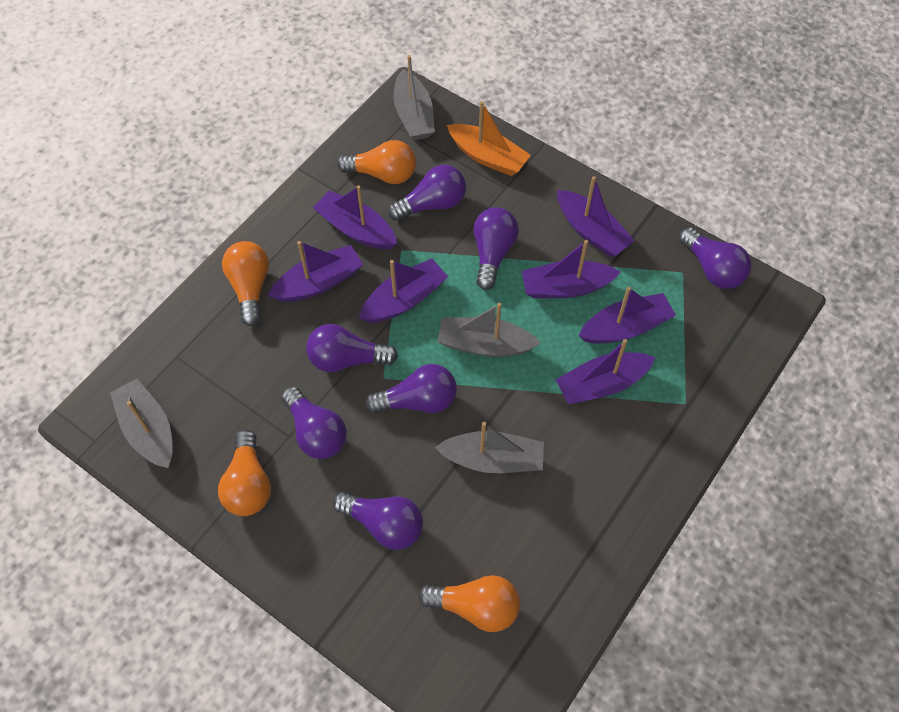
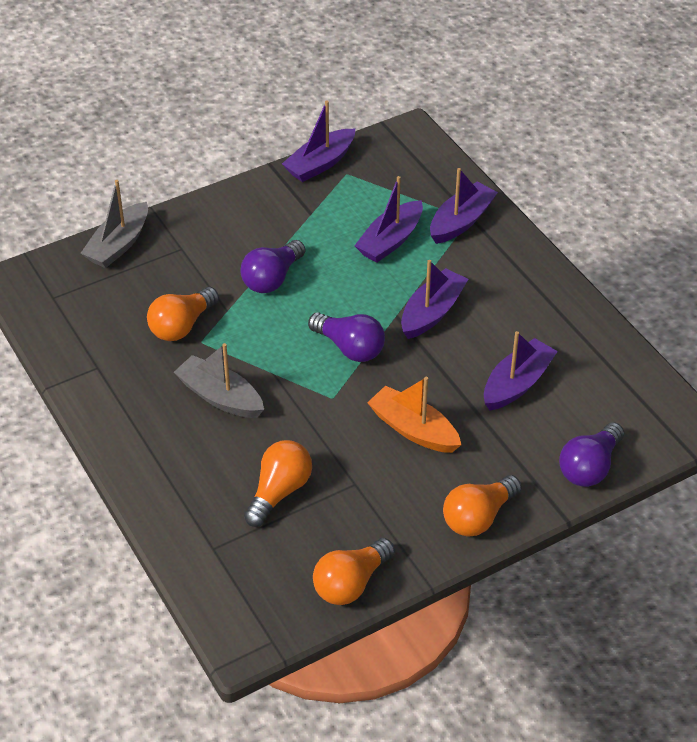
grey boat: 4 -> 2
purple boat: 7 -> 5
purple light bulb: 7 -> 3

